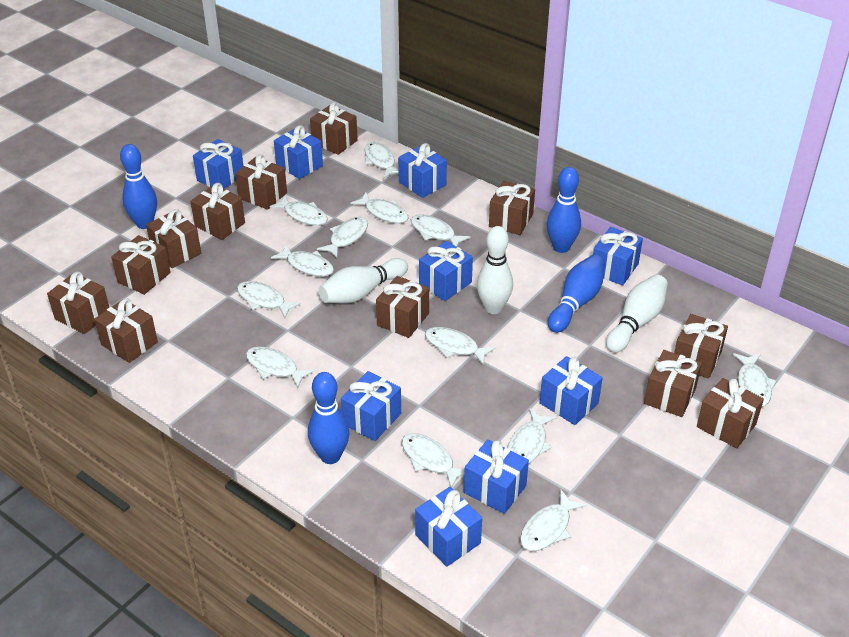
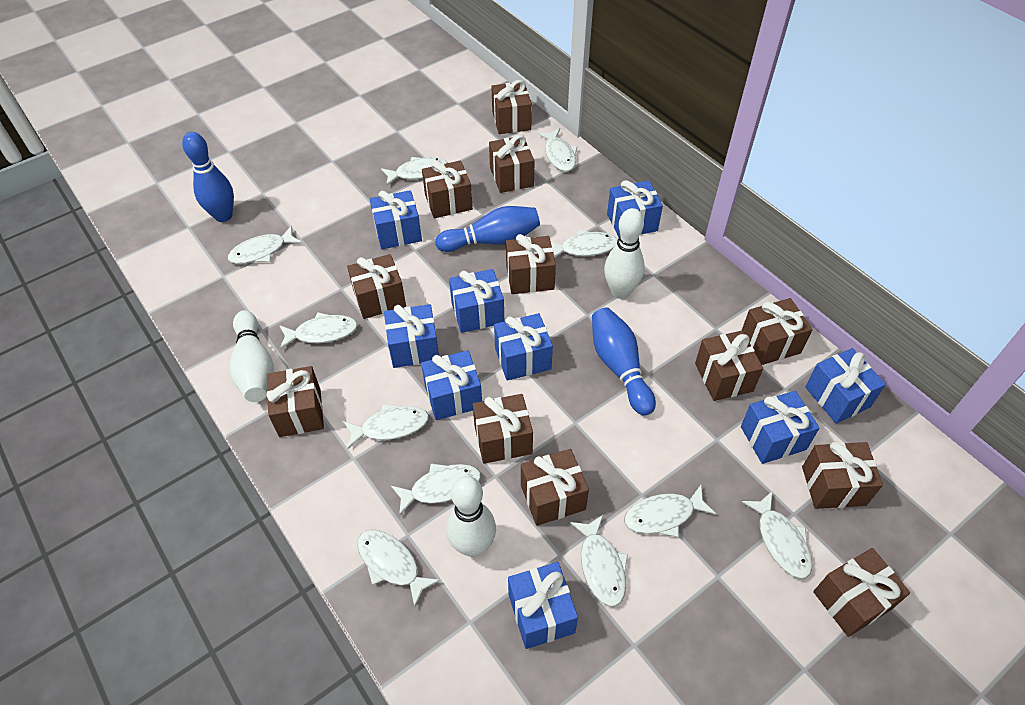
blue bowling pin: 4 -> 3
white fish: 13 -> 11

